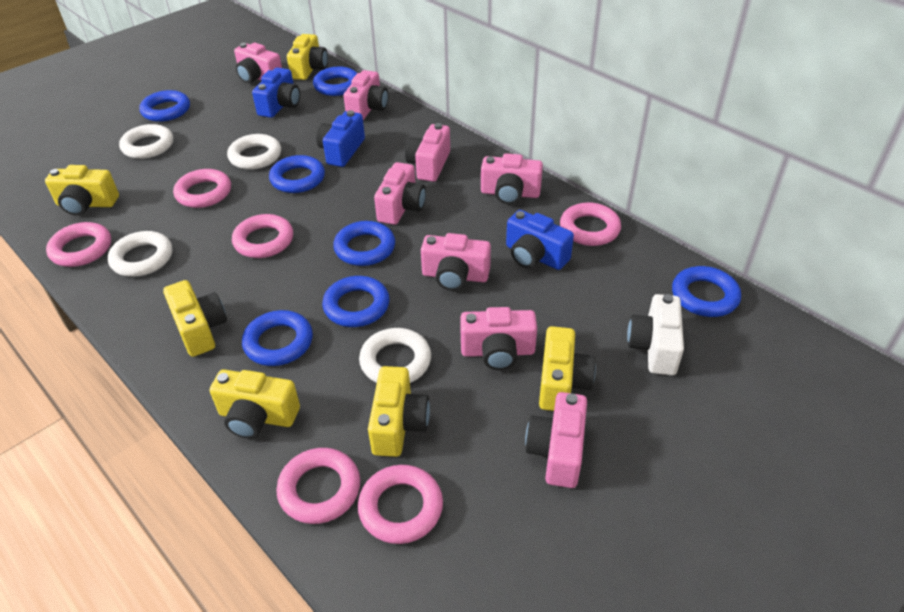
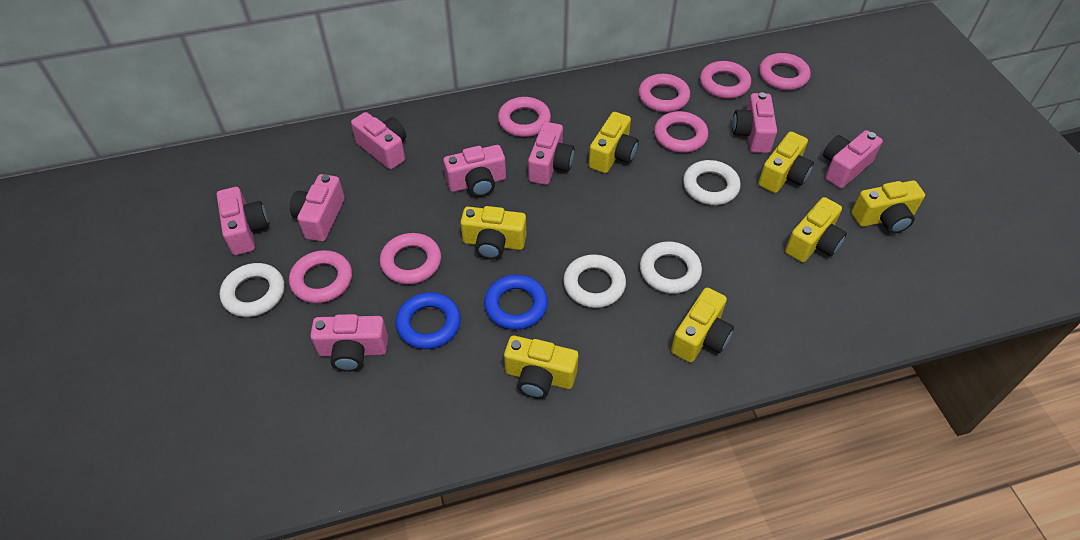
blue camera: 3 -> 0
blue ring: 7 -> 2
pink ring: 6 -> 7
white camera: 1 -> 0
yellow camera: 6 -> 7

